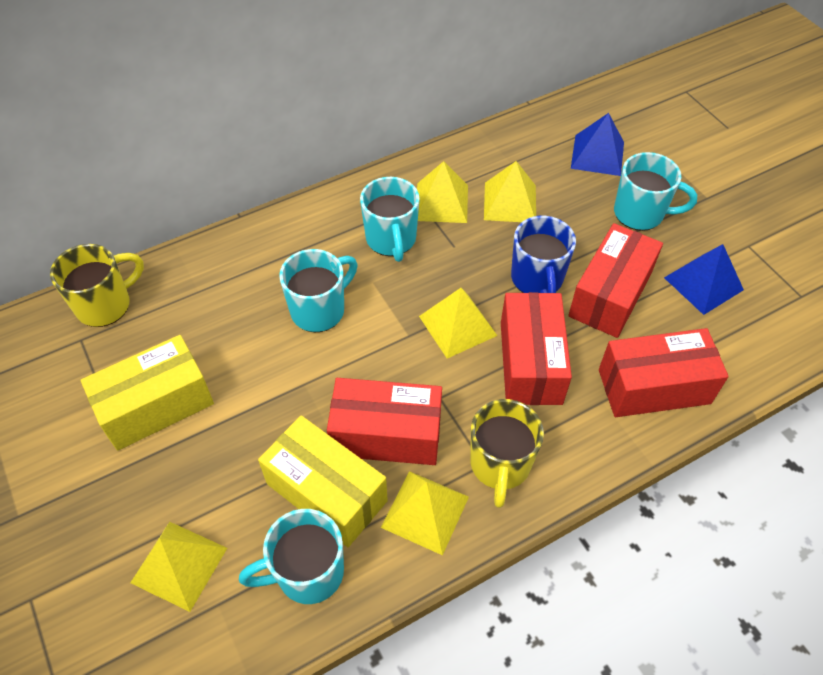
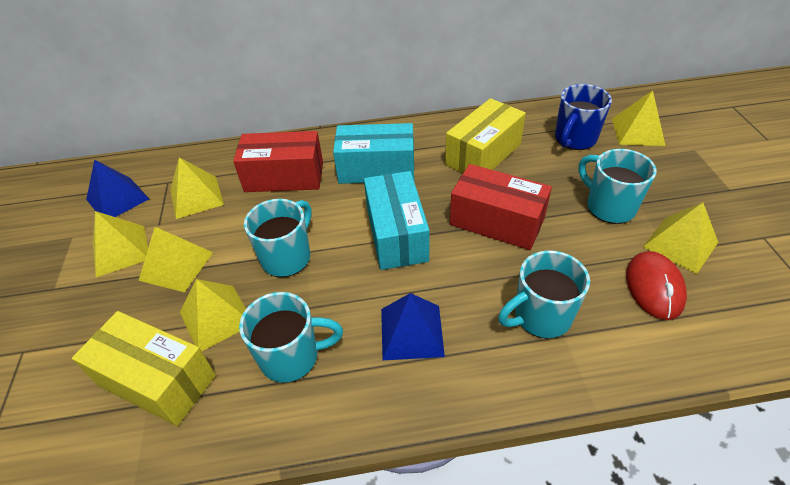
red box: 4 -> 2
red mouse: 0 -> 1
turquoise box: 0 -> 2
yellow mug: 2 -> 0
yellow pyramid: 5 -> 6

